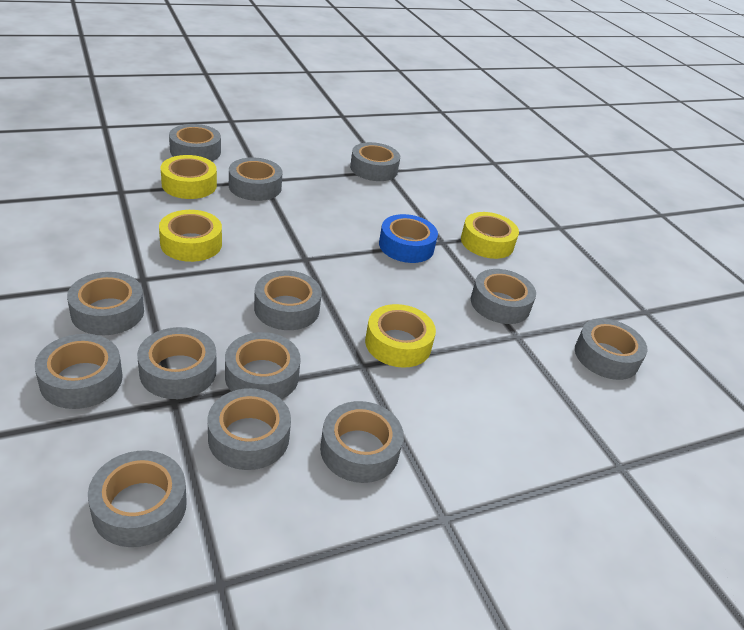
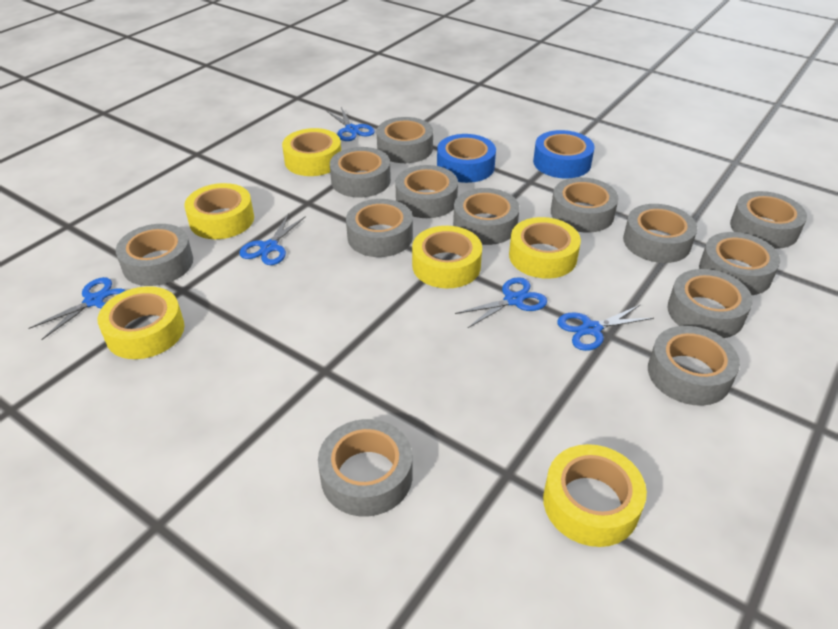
blue scissors: 0 -> 5
blue tape: 1 -> 2
yellow tape: 4 -> 6

